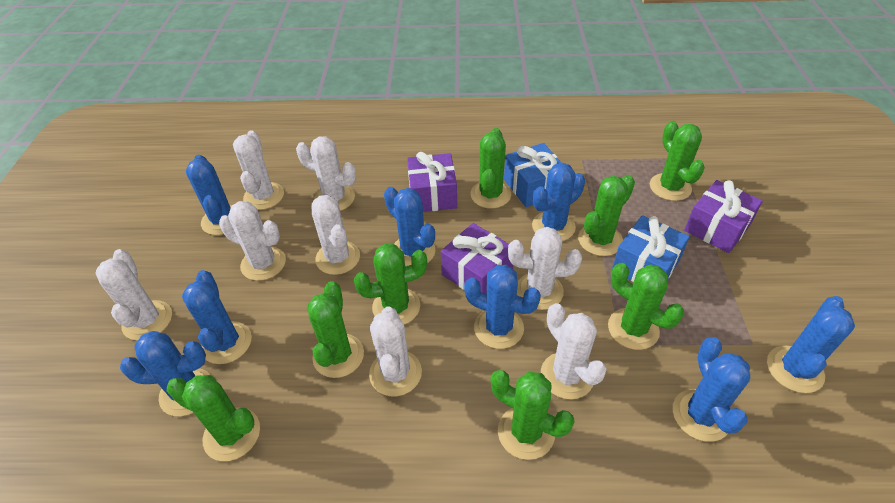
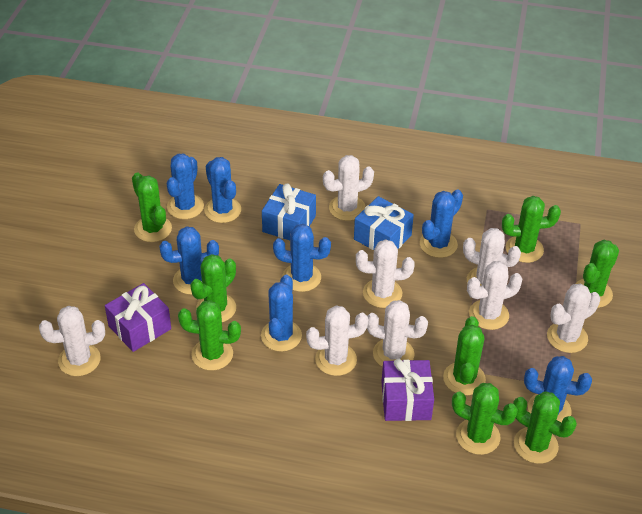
blue cactus: 8 -> 7
purple gift: 3 -> 2

